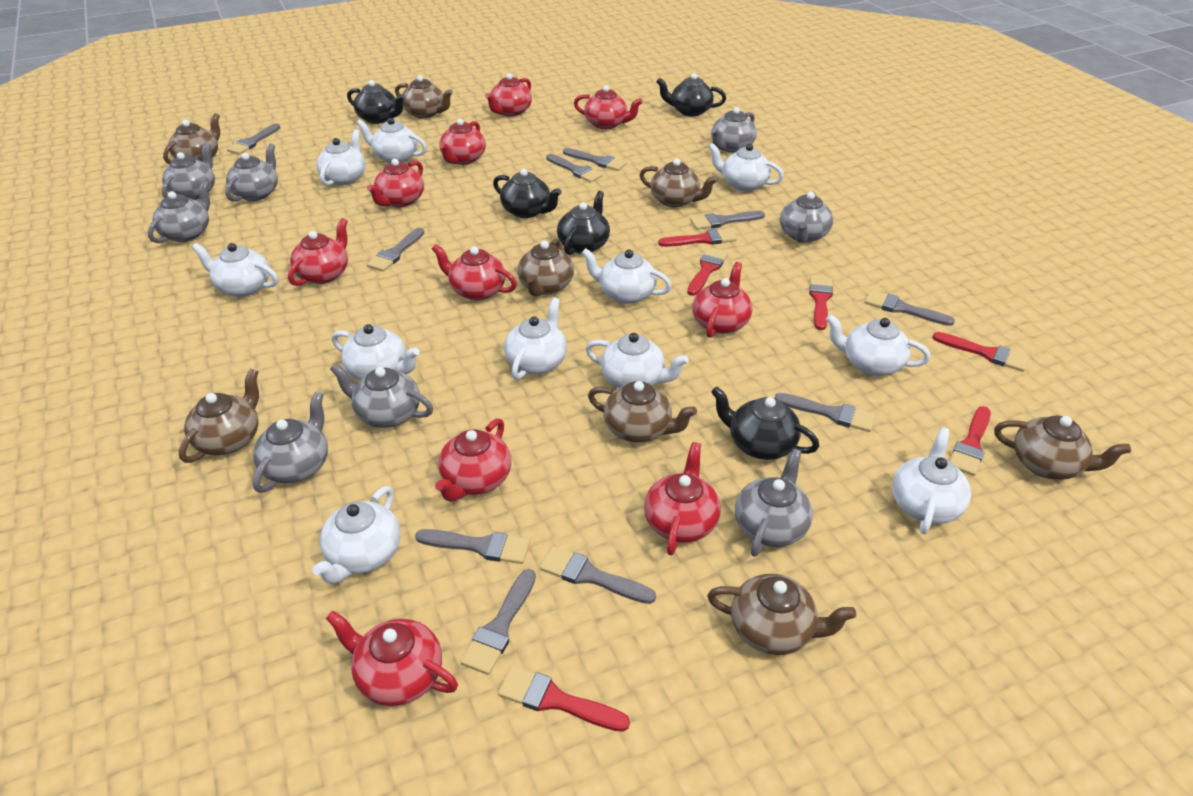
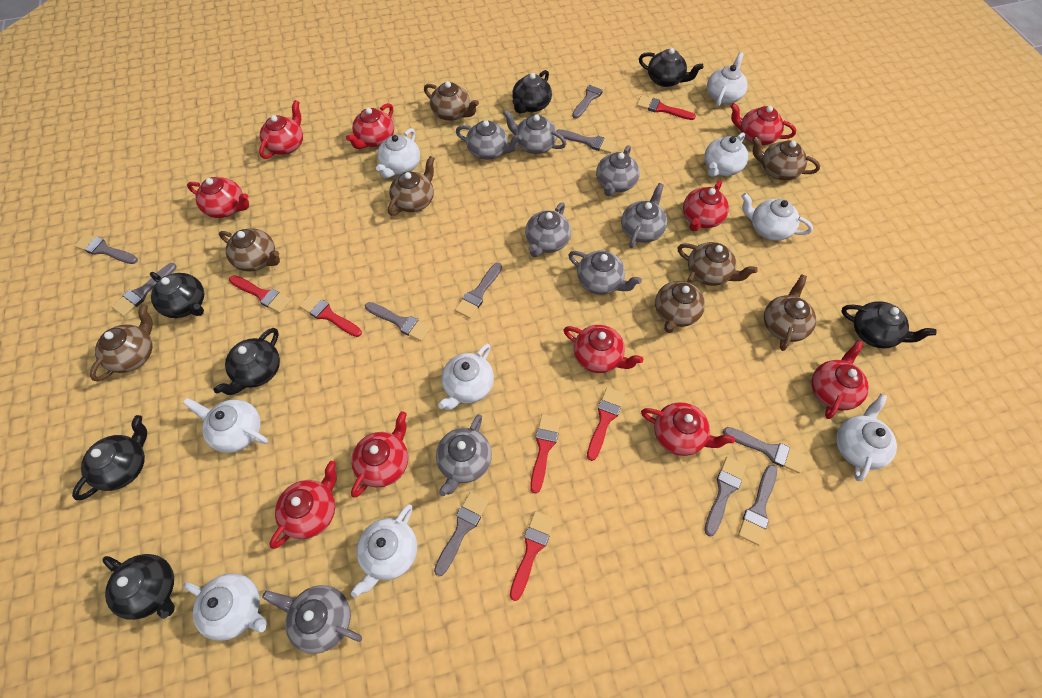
black teapot: 5 -> 7
white teapot: 11 -> 9

